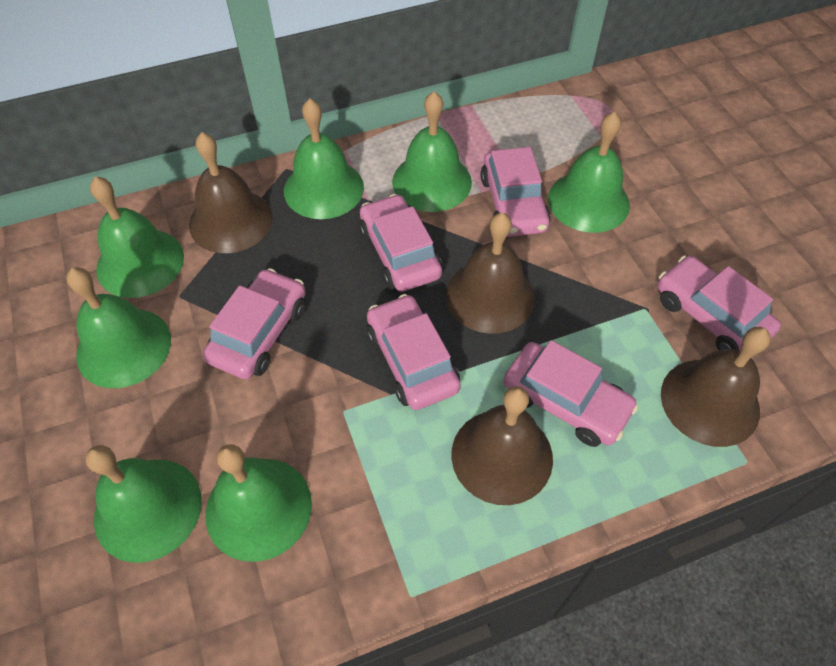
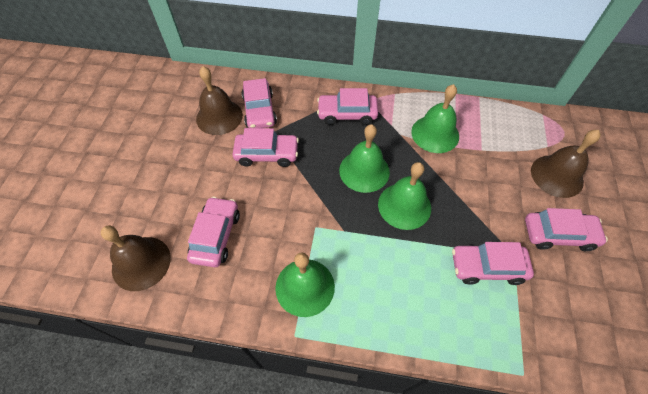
brown bell: 4 -> 3
green bell: 7 -> 4

